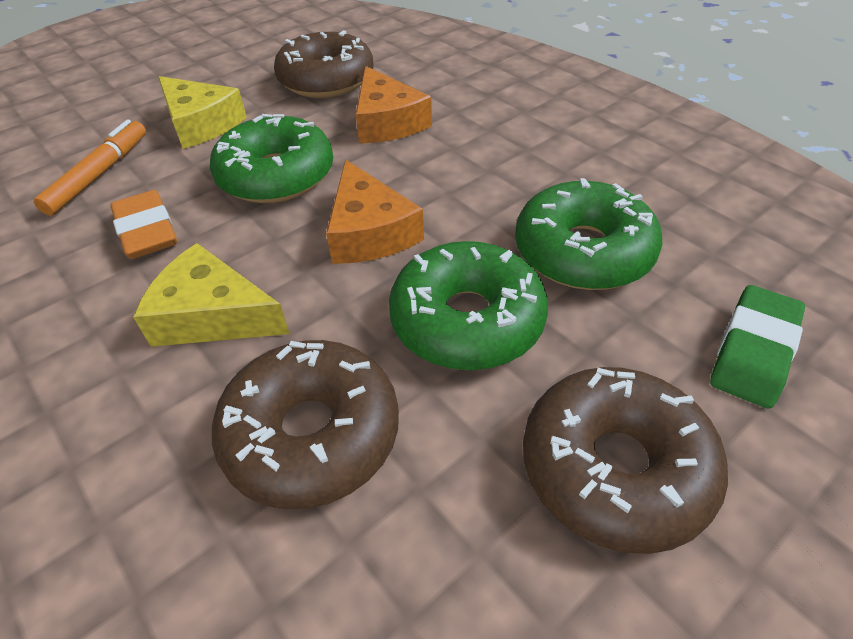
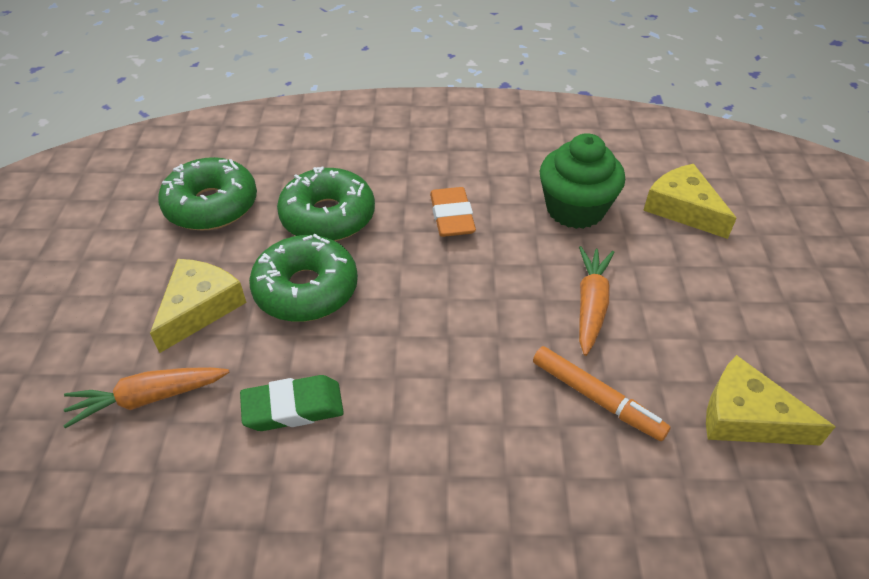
brown donut: 3 -> 0
green cupcake: 0 -> 1
orange carrot: 0 -> 2
orange cheese: 2 -> 0
yellow cheese: 2 -> 3

